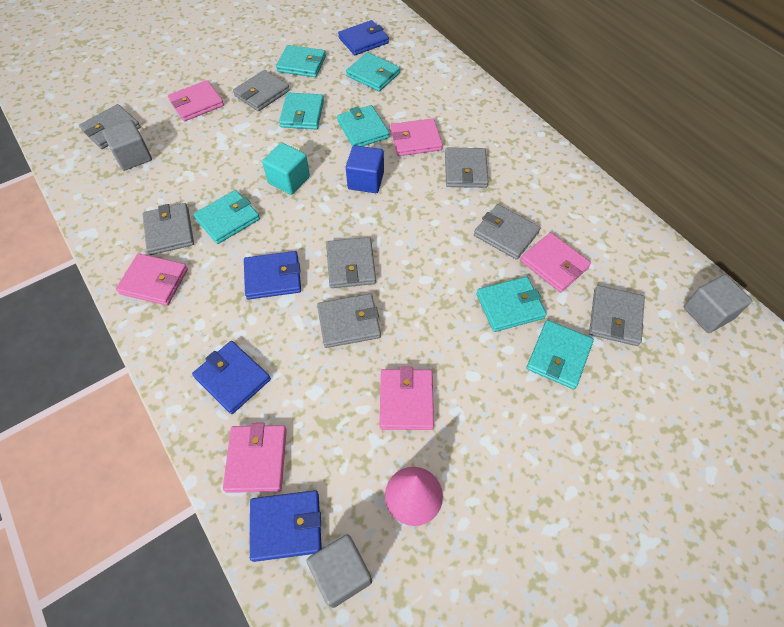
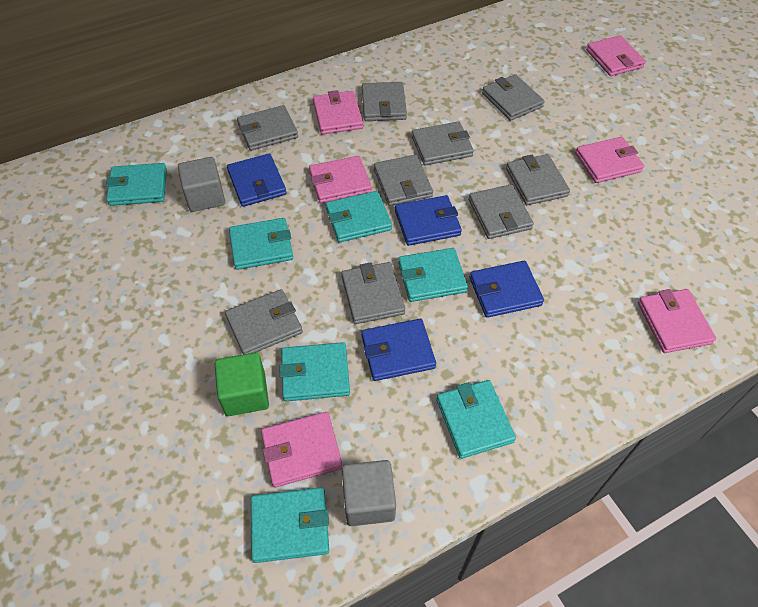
blue cube: 1 -> 0
green cube: 0 -> 1
grey cube: 3 -> 2
grey wallet: 8 -> 9
pink cone: 1 -> 0
turquoise cube: 1 -> 0

